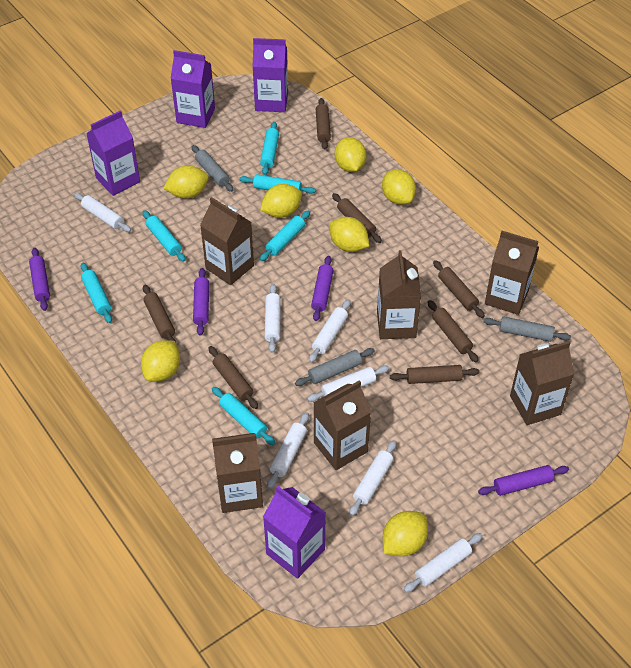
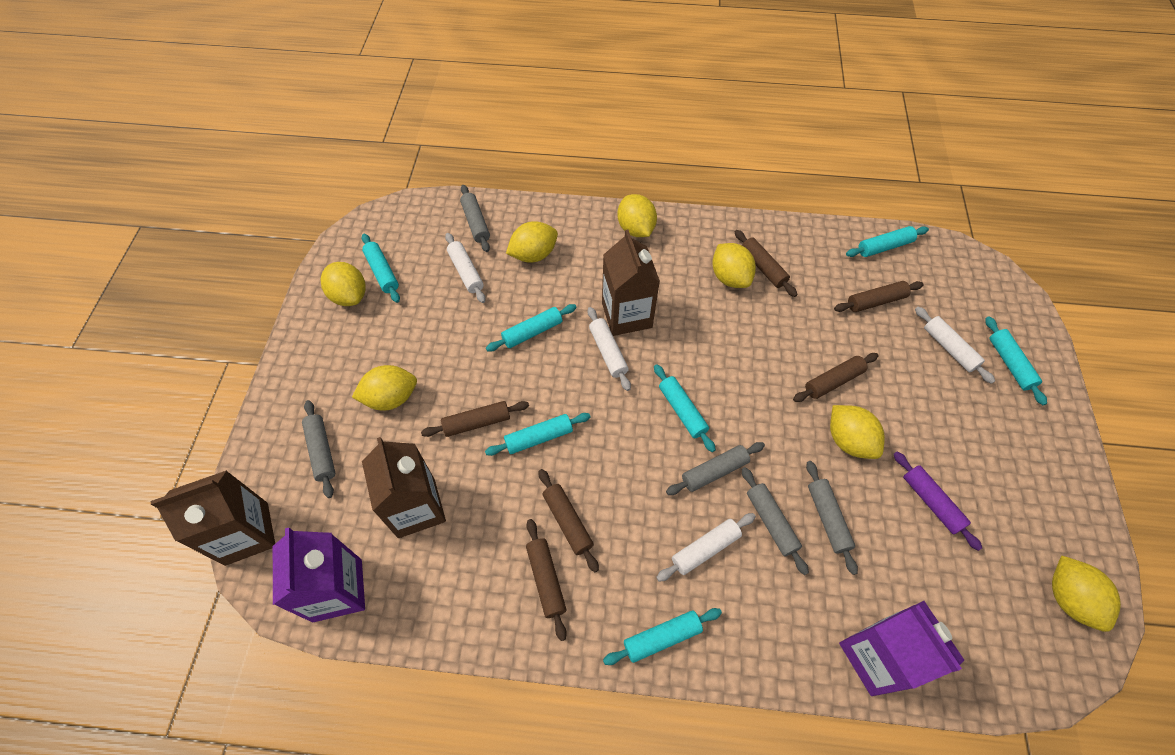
brown carton: 6 -> 3
brown rolling pin: 7 -> 6
grey rolling pin: 3 -> 5
purple carton: 4 -> 2
purple rolling pin: 4 -> 1
turquoise rolling pin: 6 -> 7
white rolling pin: 7 -> 4

